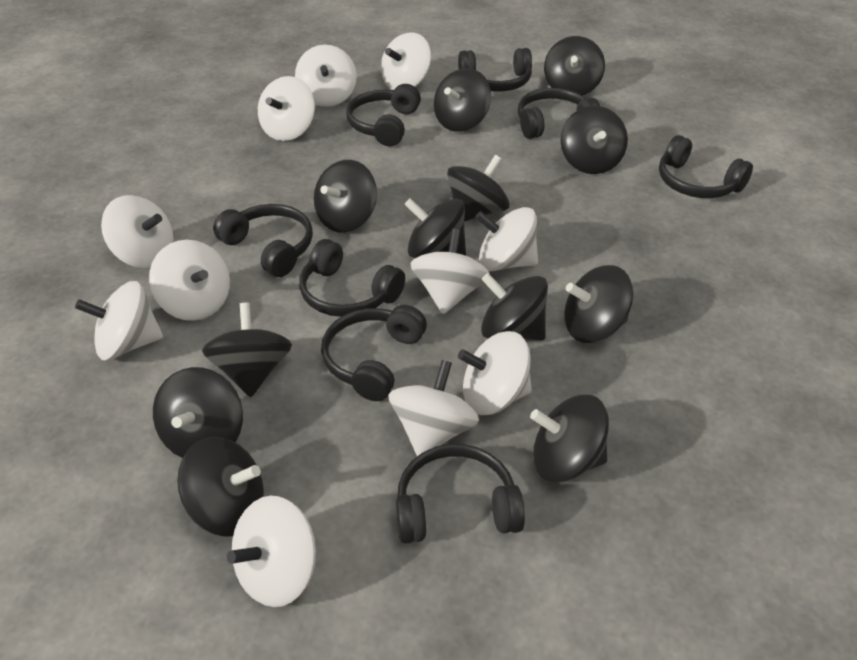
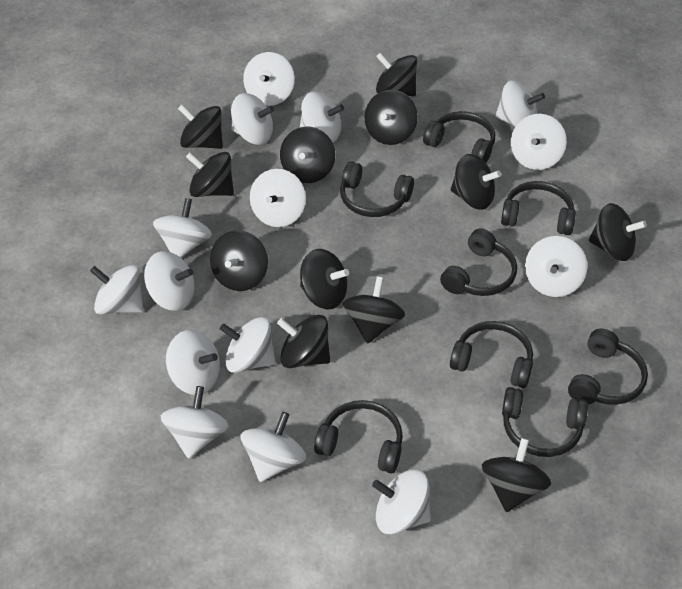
white spinning top: 11 -> 15

